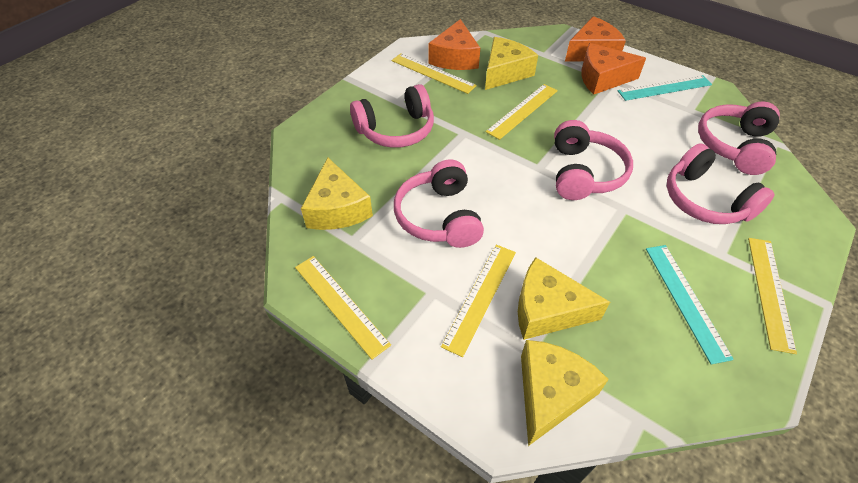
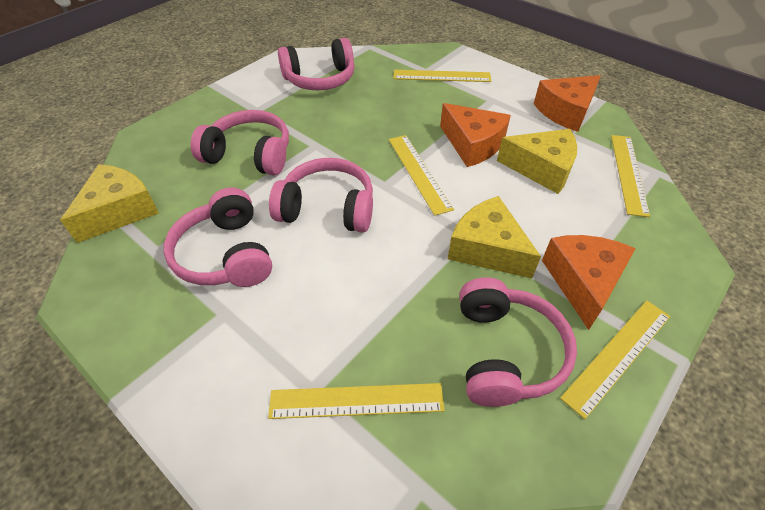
turquoise ruler: 2 -> 0
yellow cheese: 4 -> 3

